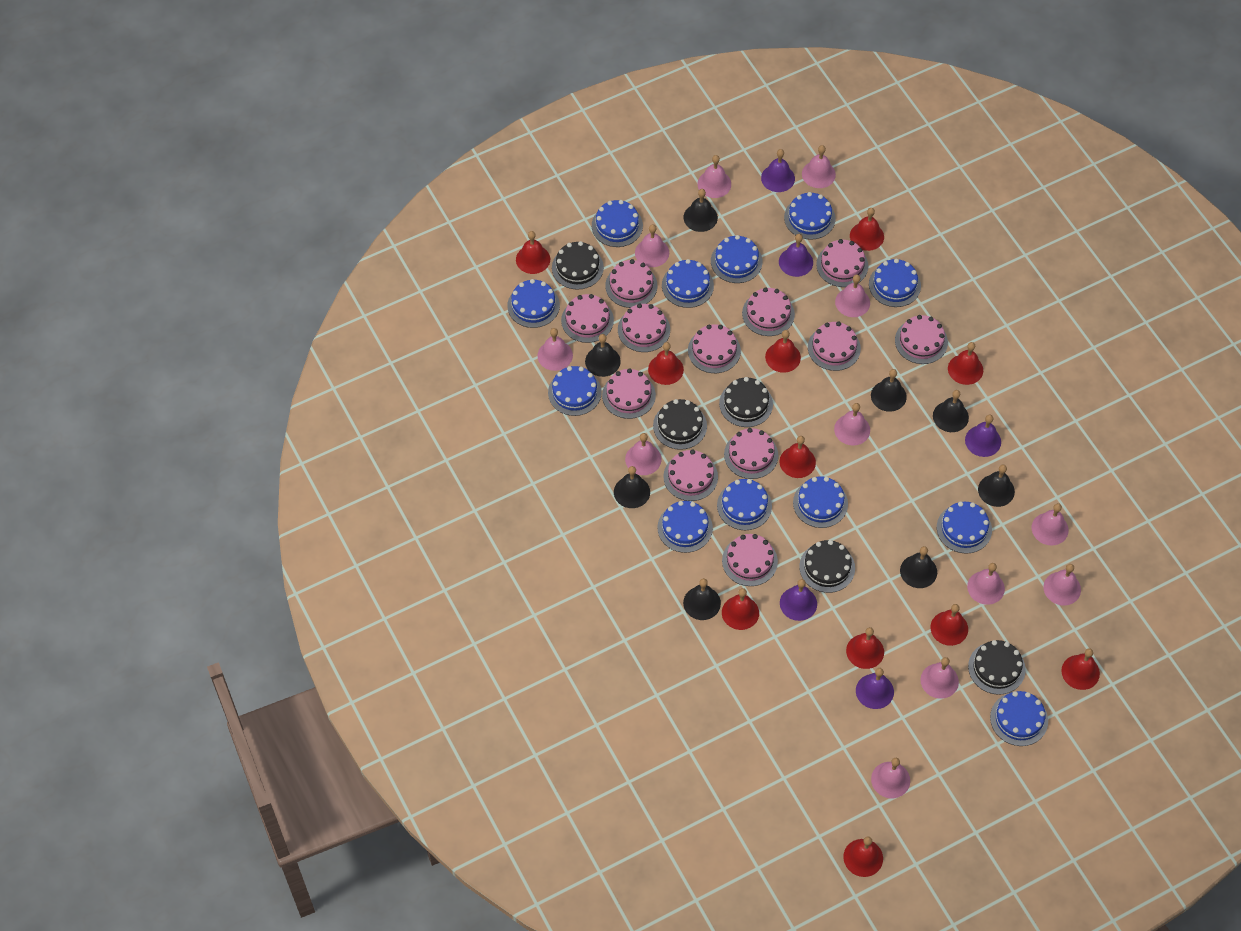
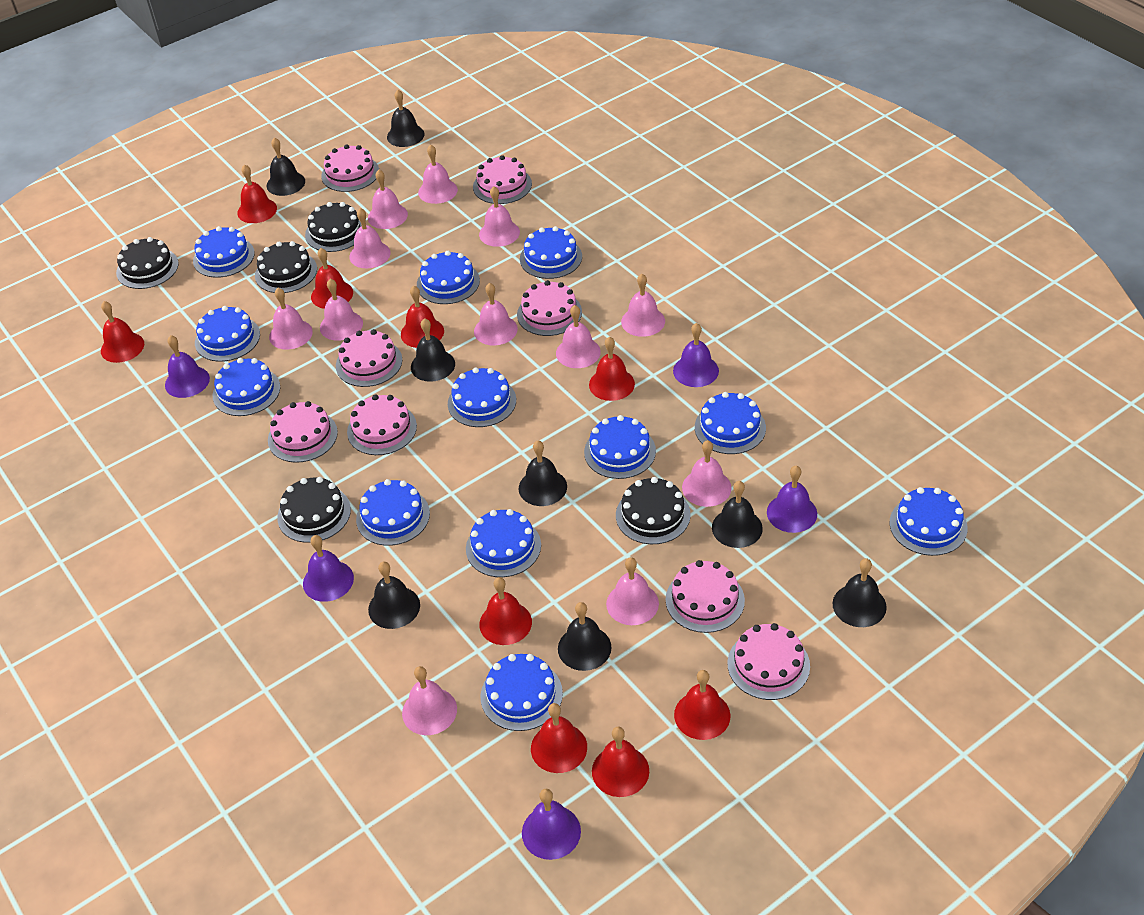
pink cake: 12 -> 8
red bell: 11 -> 9

